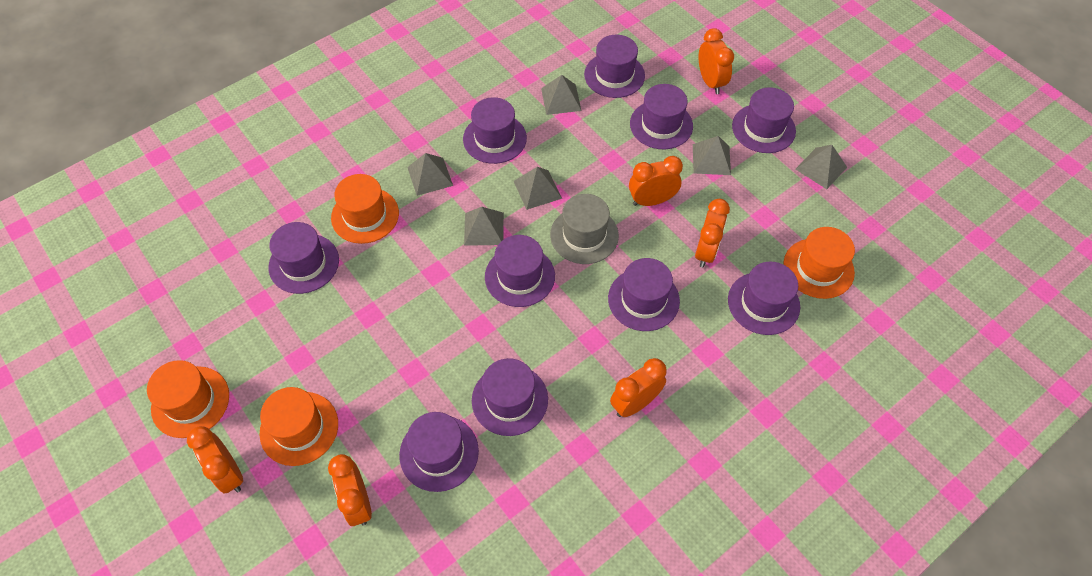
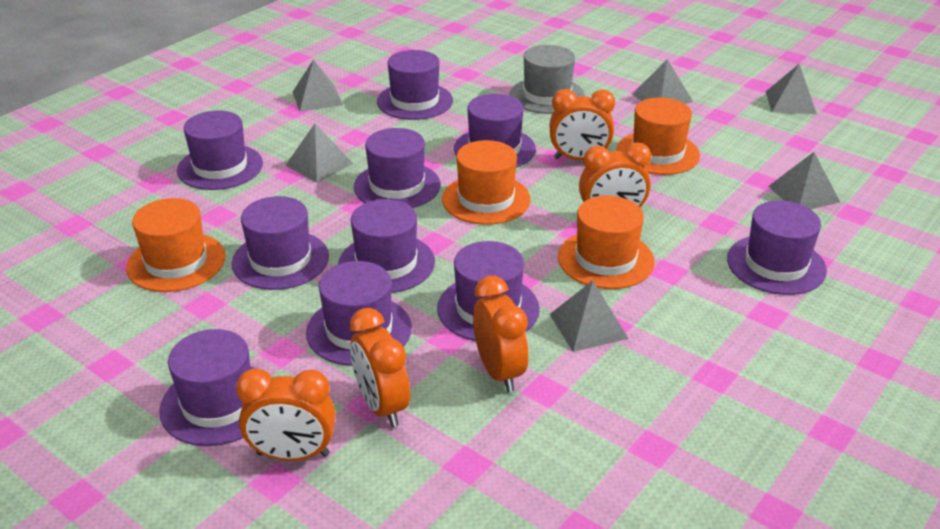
orange clock: 6 -> 5

